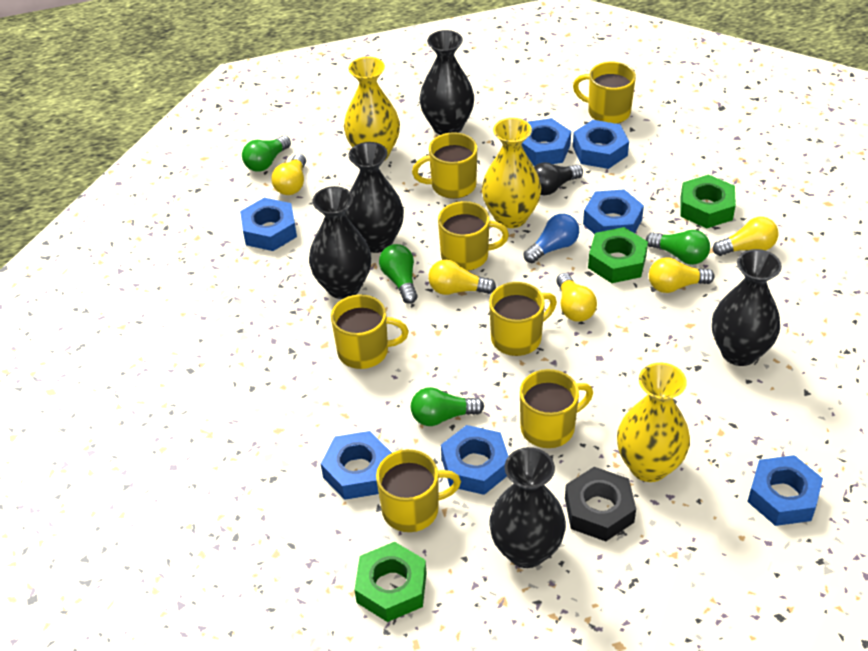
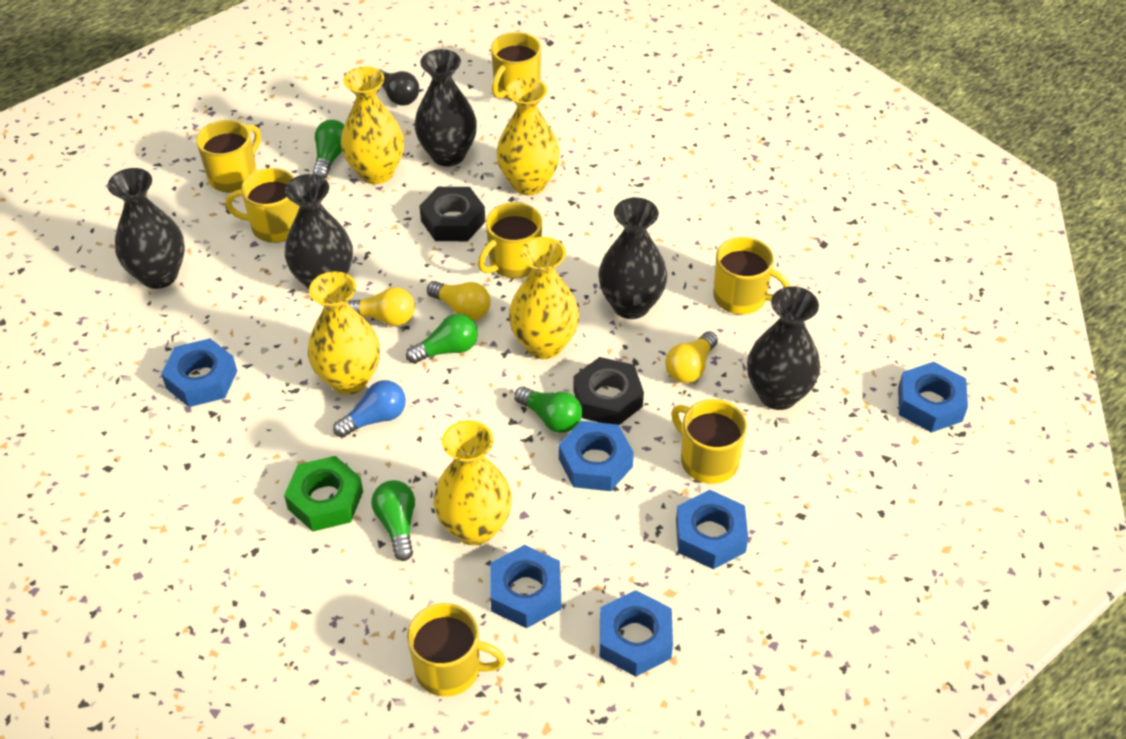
black nut: 1 -> 2
blue nut: 7 -> 6
green nut: 3 -> 1
yellow light bulb: 5 -> 3
yellow vase: 3 -> 5

